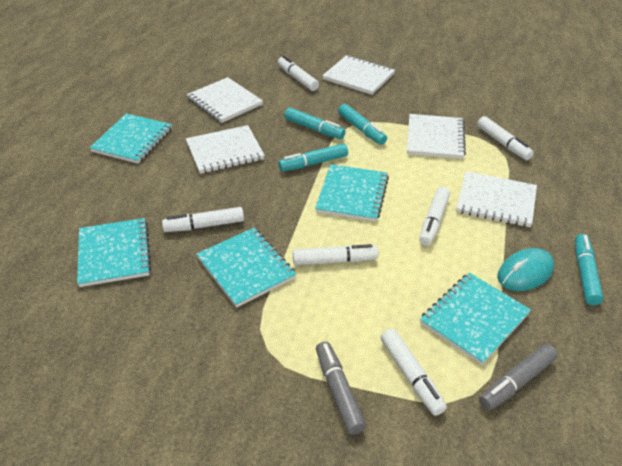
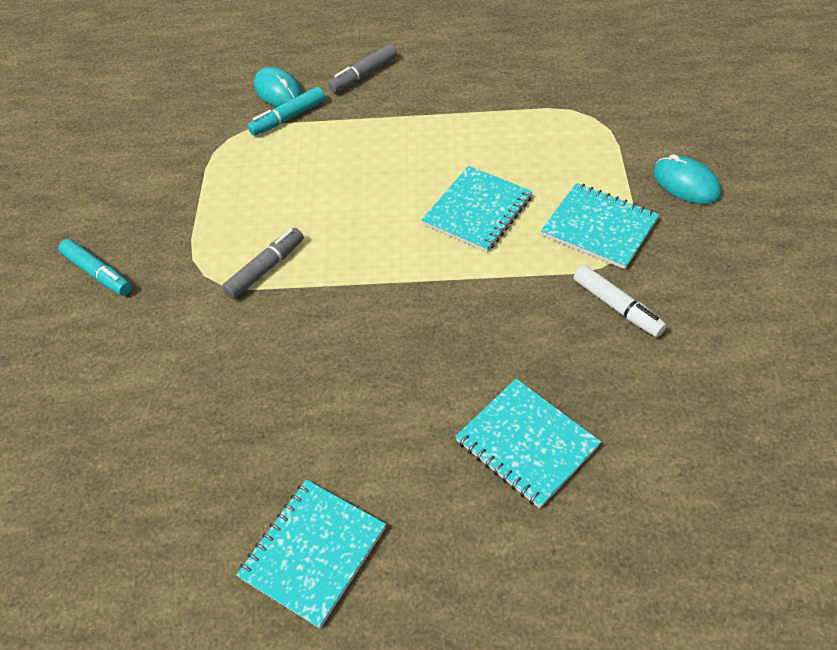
turquoise marker: 4 -> 2
turquoise mouse: 1 -> 2
turquoise notebook: 5 -> 4
white marker: 6 -> 1
white notebook: 5 -> 0

